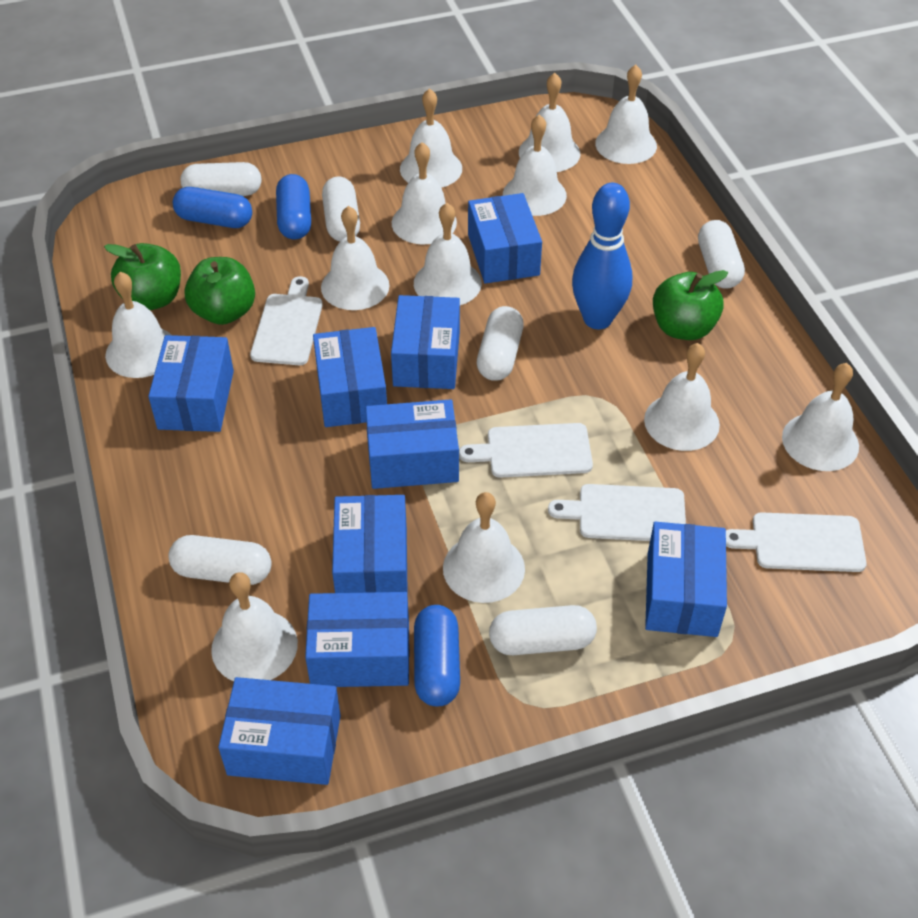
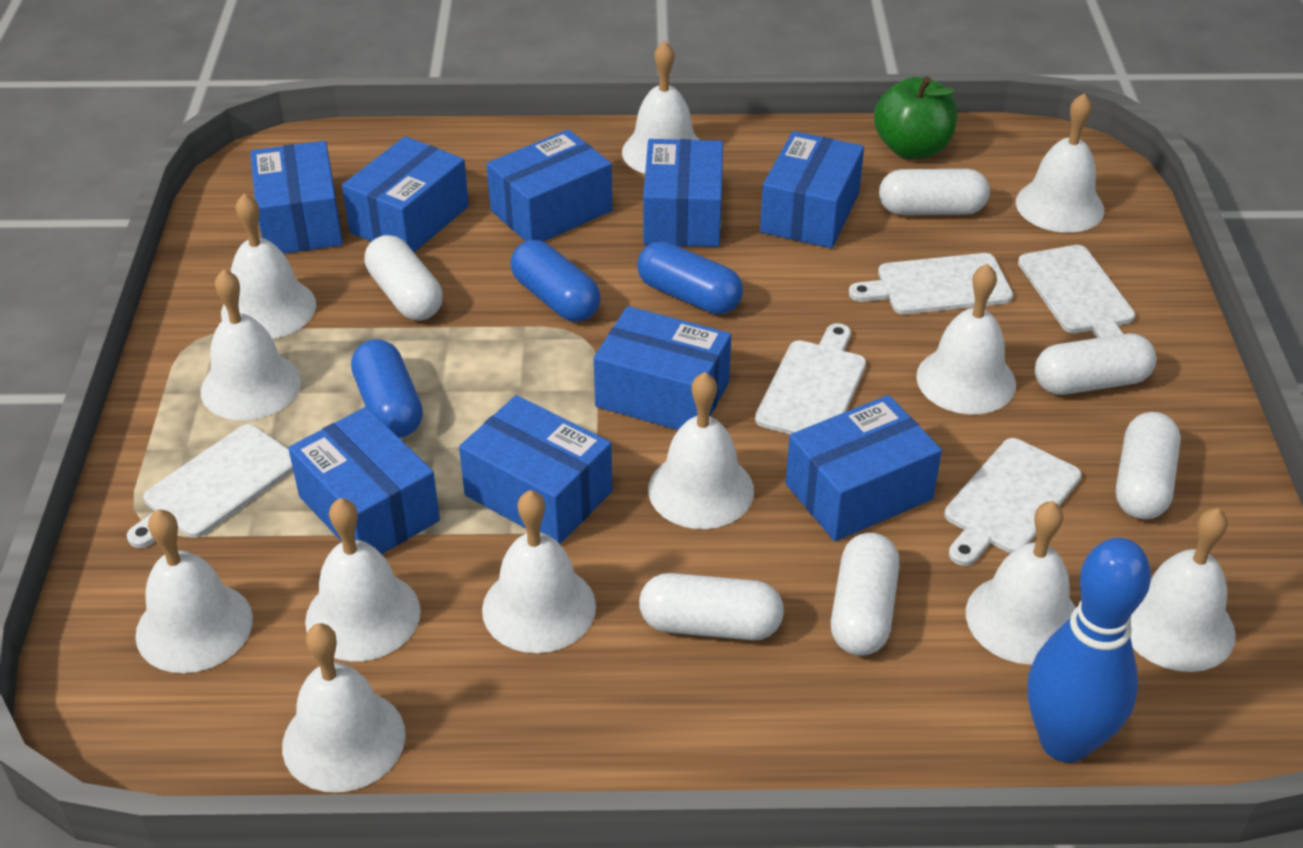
green apple: 3 -> 1
white cutting board: 4 -> 5

